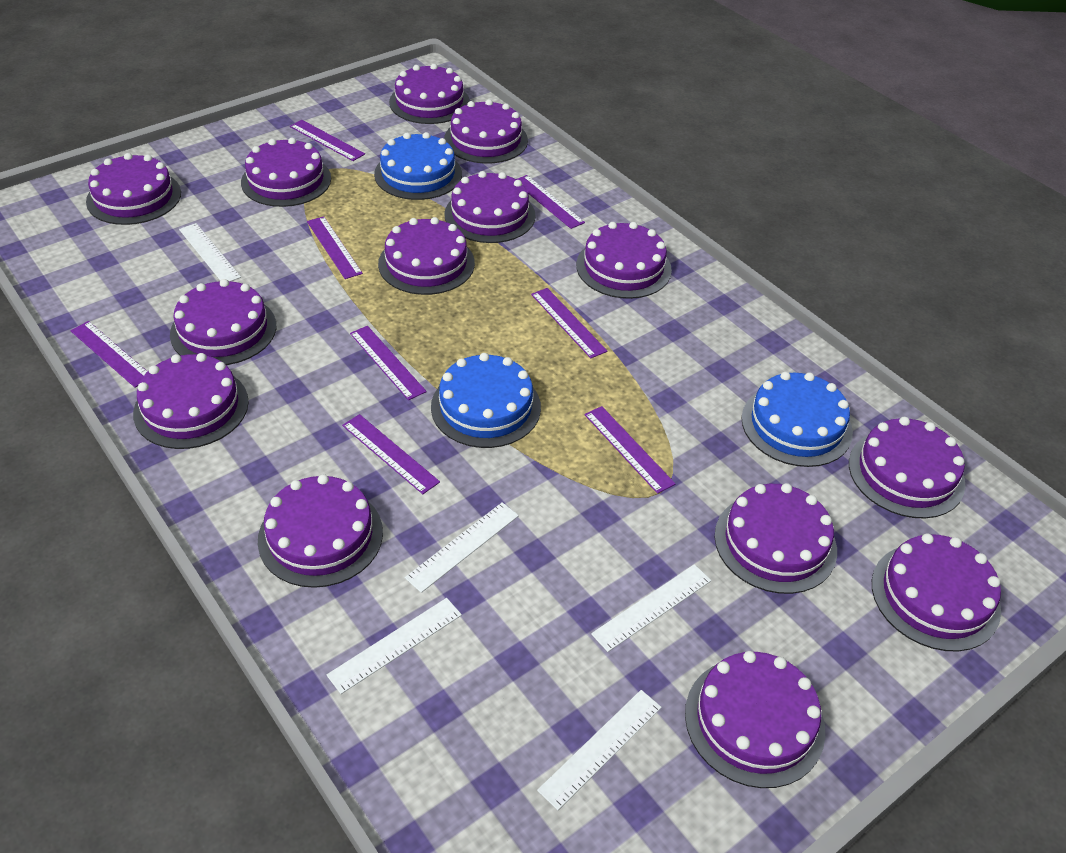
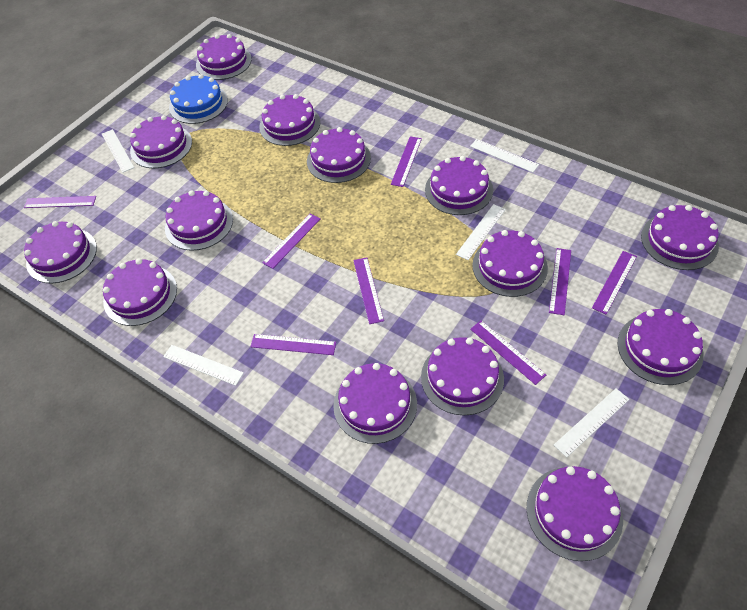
blue cake: 3 -> 1

